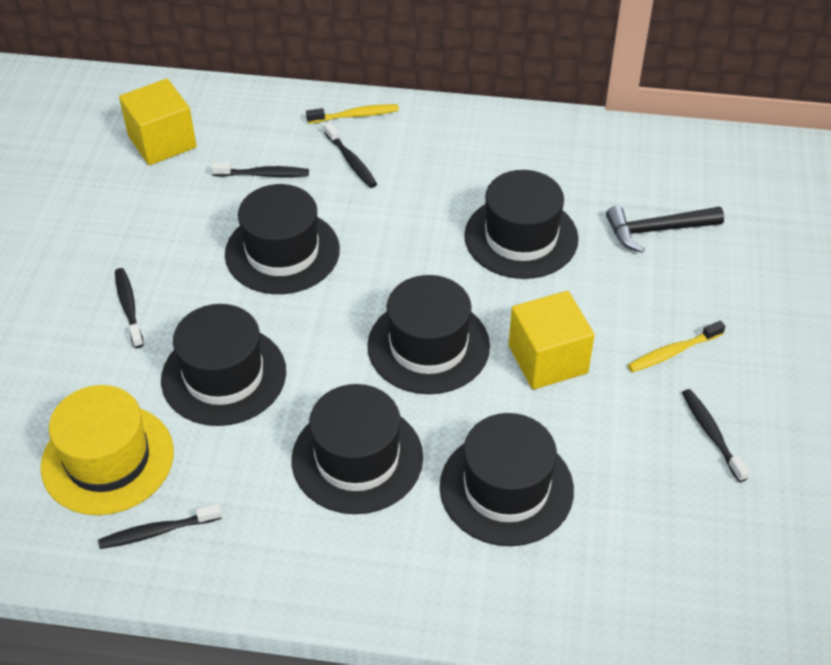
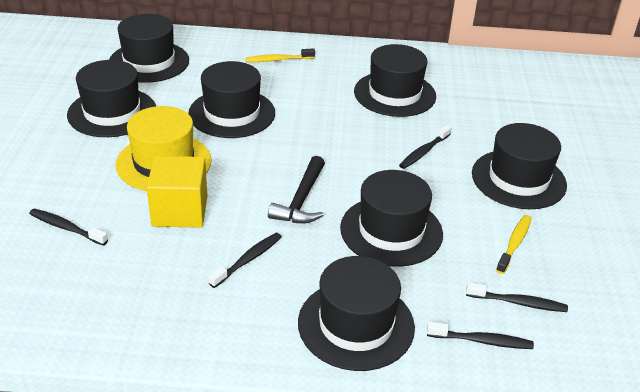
black hat: 6 -> 7
yellow cube: 2 -> 1

